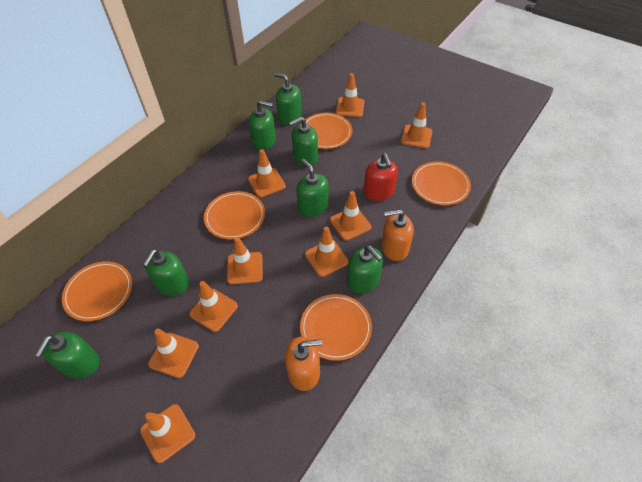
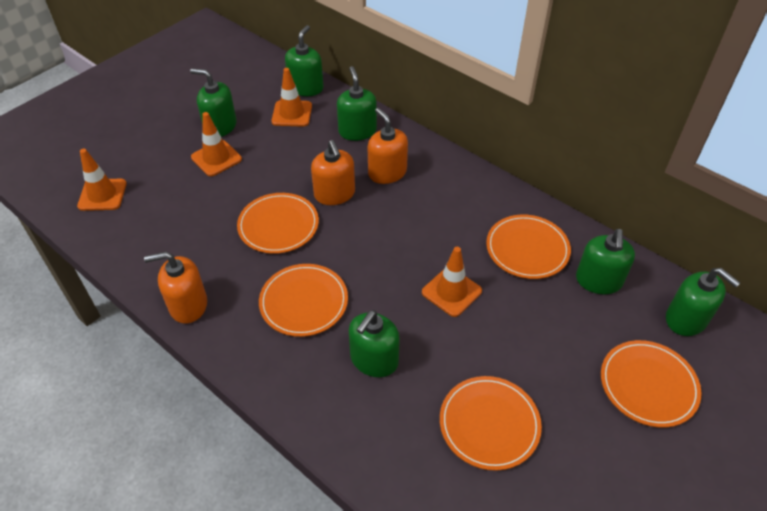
green soap dispenser: 7 -> 6
orange soap dispenser: 2 -> 3
orange traffic cone: 9 -> 4
red soap dispenser: 1 -> 0

